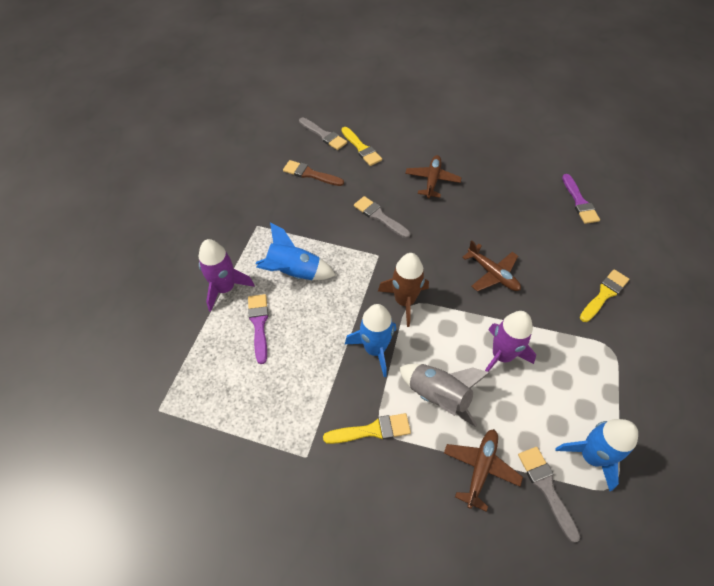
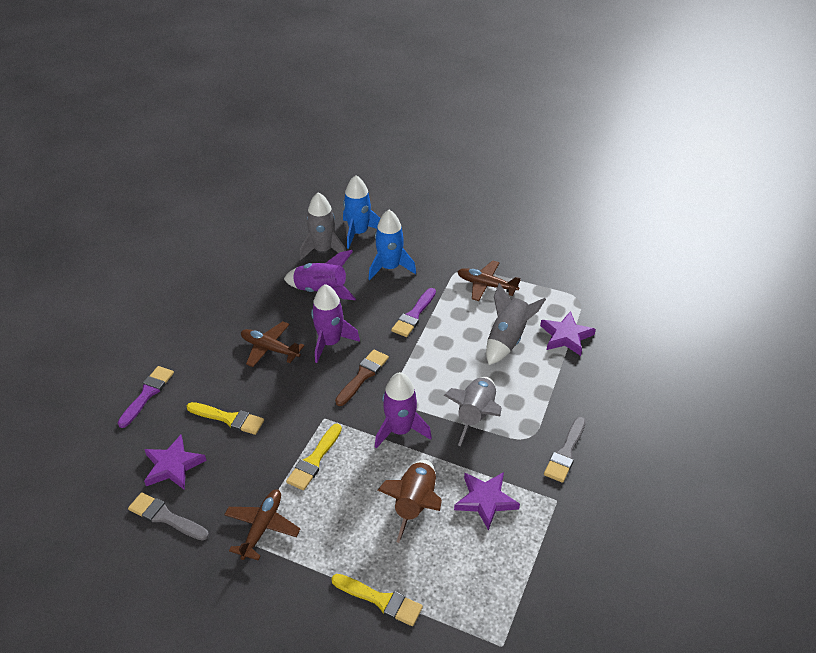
blue rocket: 3 -> 2
grey brush: 3 -> 2
grey rocket: 1 -> 3
purple rocket: 2 -> 3
purple star: 0 -> 3

